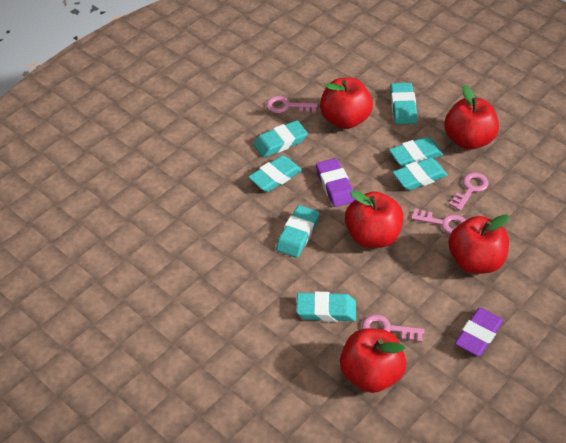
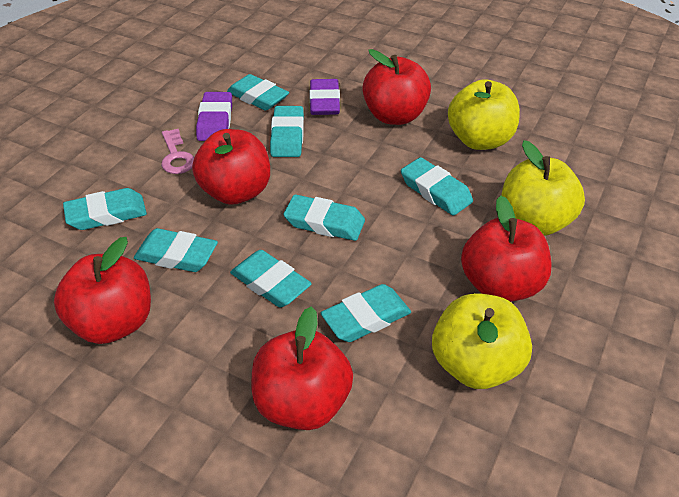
pink key: 4 -> 1
turquoise eraser: 7 -> 8
yellow apple: 0 -> 3

